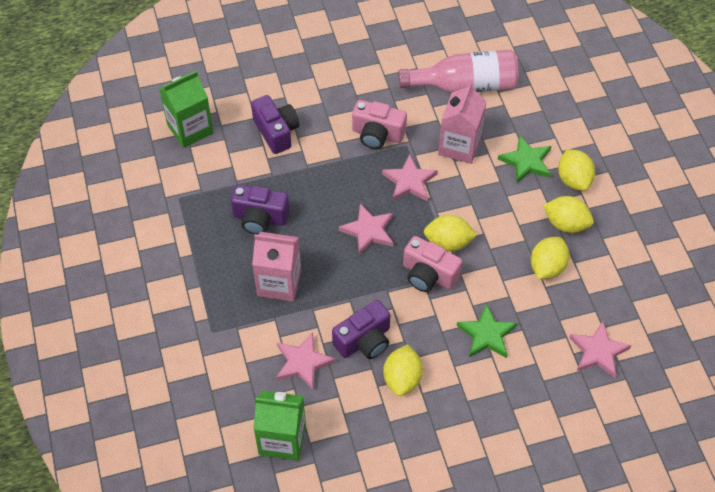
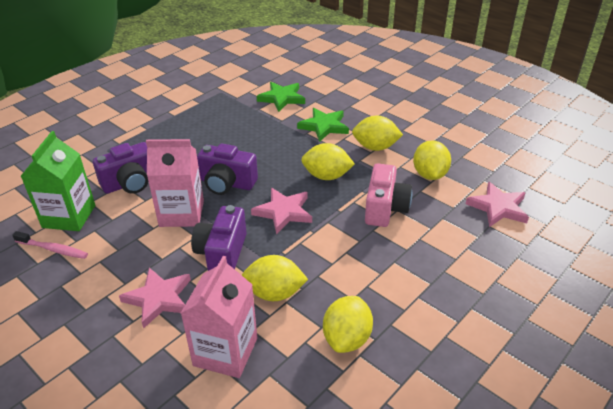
green carton: 2 -> 1
pink bottle: 1 -> 0
pink camera: 2 -> 1
pink star: 4 -> 3
pink toothbrush: 0 -> 1

